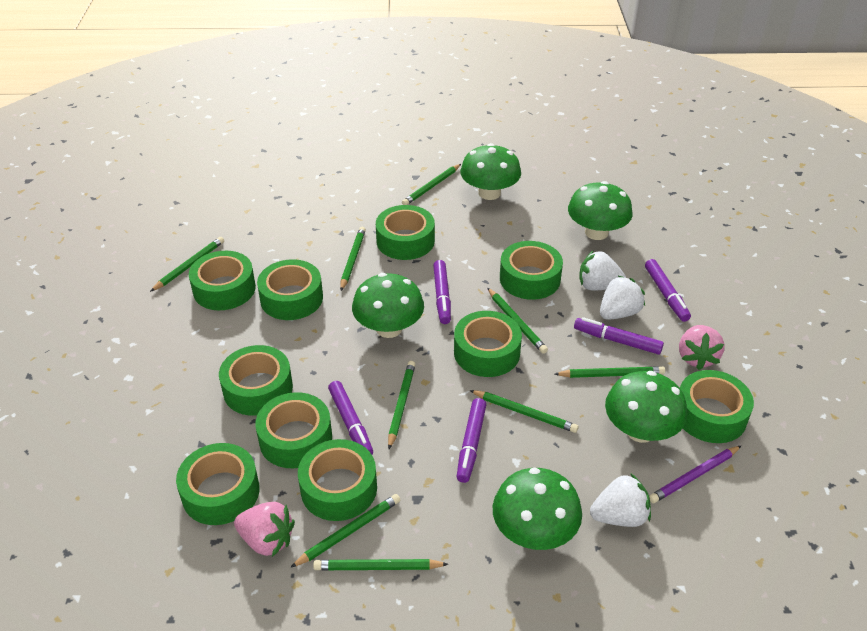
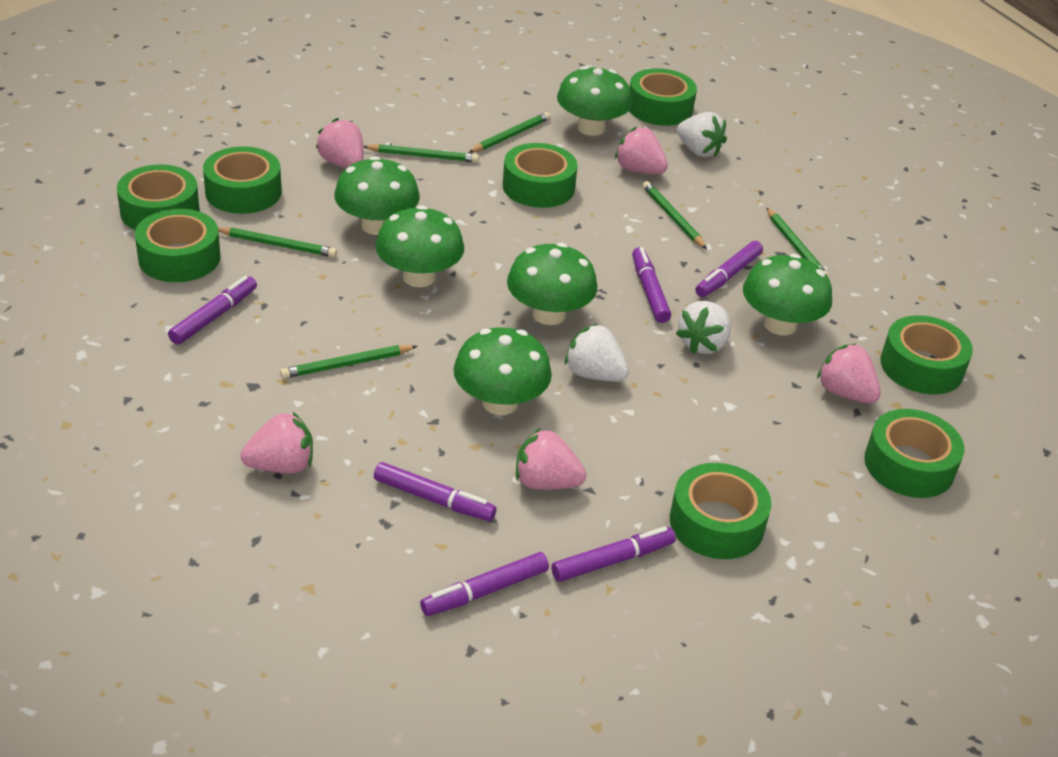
green mushroom: 5 -> 6
green pencil: 9 -> 6
green tape: 10 -> 8
pink strawberry: 2 -> 5
purple marker: 5 -> 6
purple pencil: 1 -> 0

